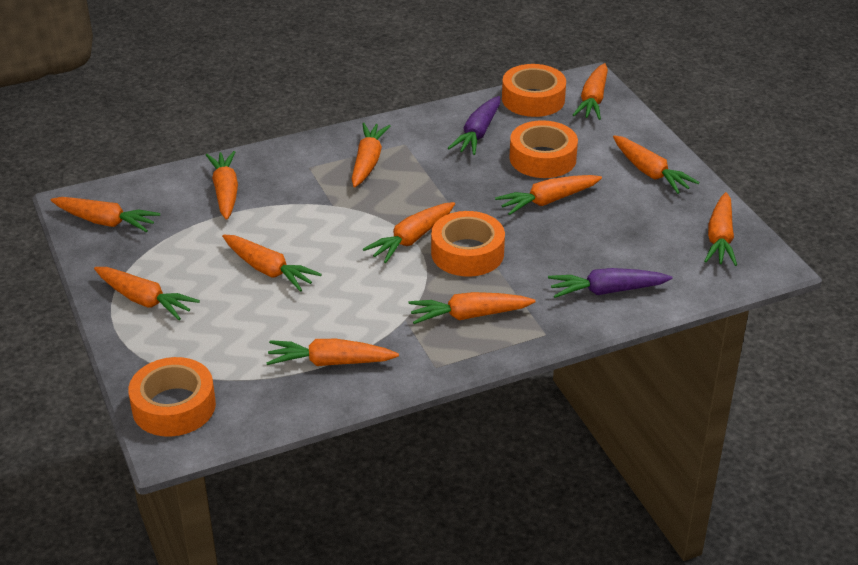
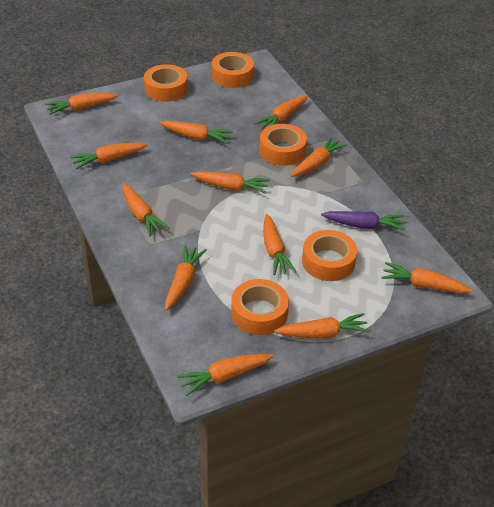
orange tape: 4 -> 5
purple carrot: 2 -> 1

